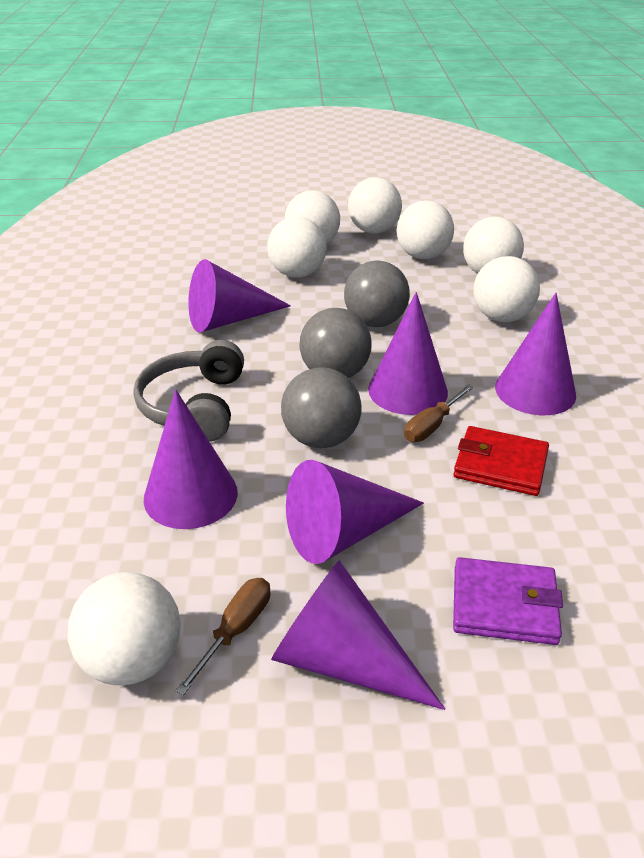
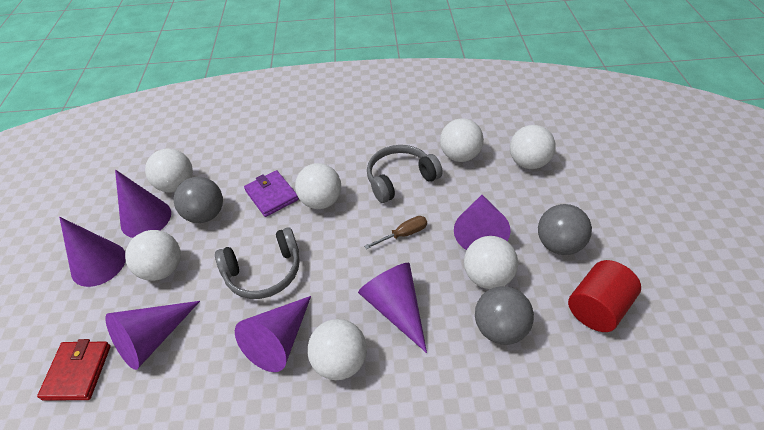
brown screwdriver: 2 -> 1
grey headphones: 1 -> 2
red cylinder: 0 -> 1

